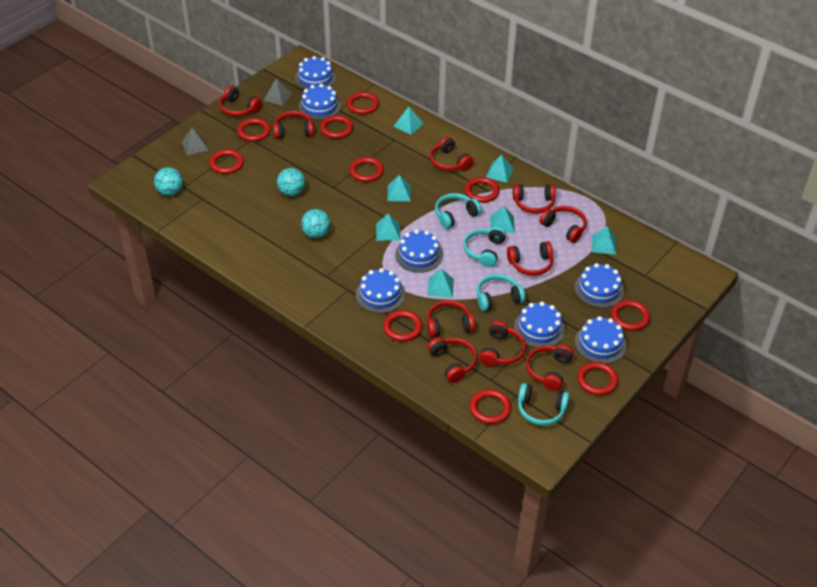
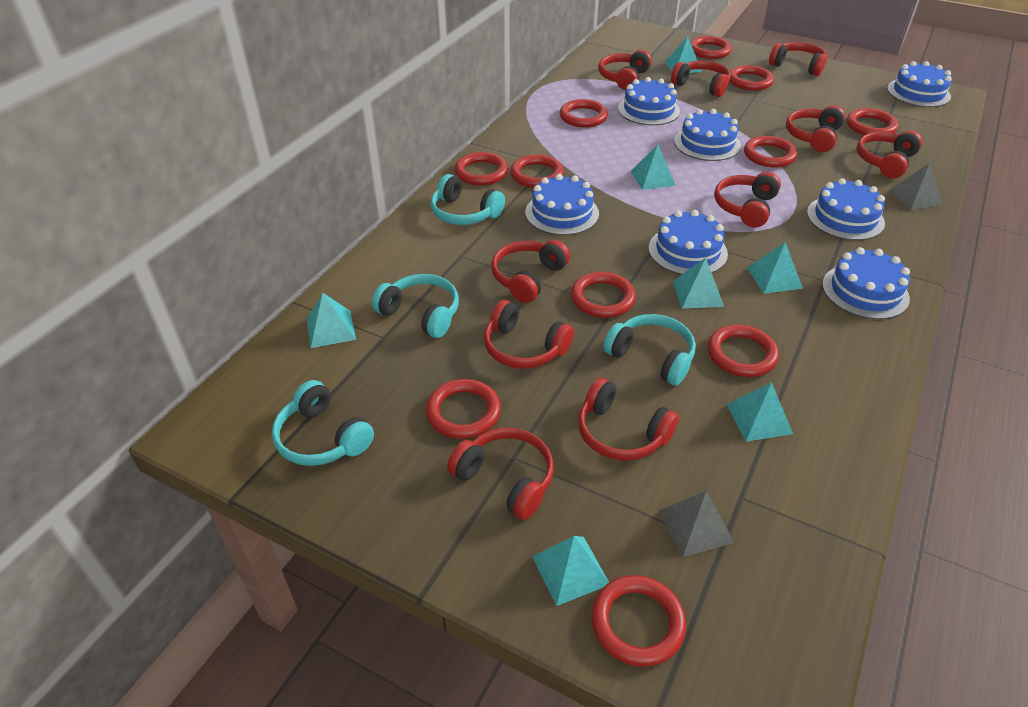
red ring: 10 -> 11
turquoise ball: 3 -> 0

